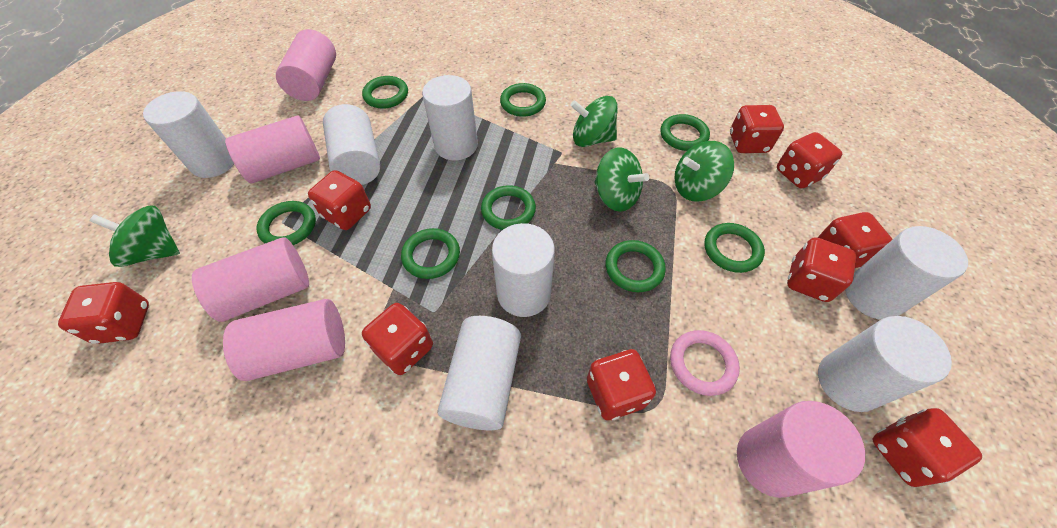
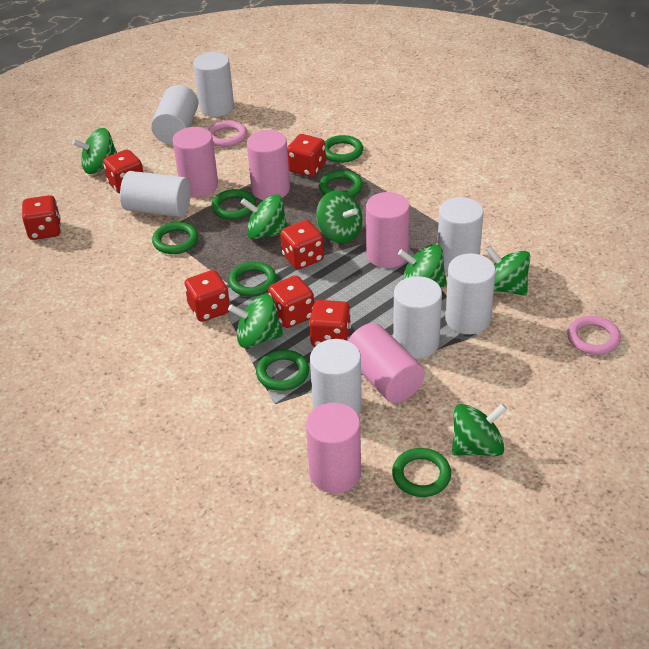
green ring: 8 -> 7
green spinning top: 4 -> 7
pink ring: 1 -> 2
red dice: 9 -> 7

